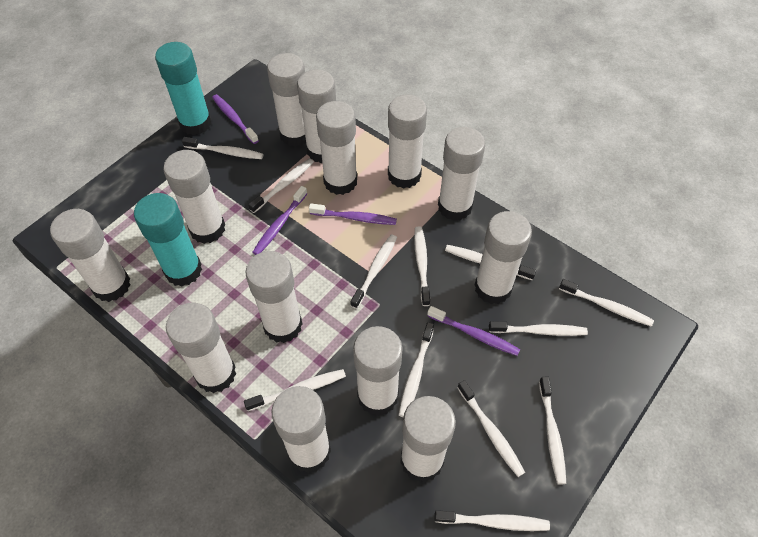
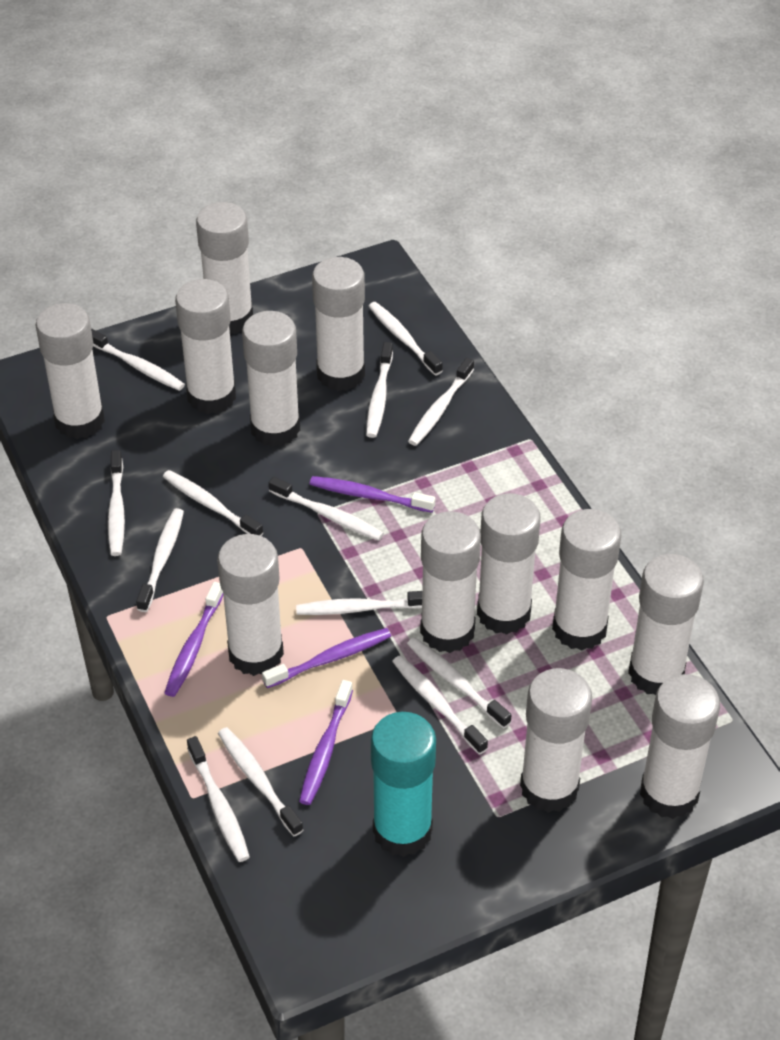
turquoise glue stick: 2 -> 1
white glue stick: 13 -> 12
white toothbrush: 12 -> 13

